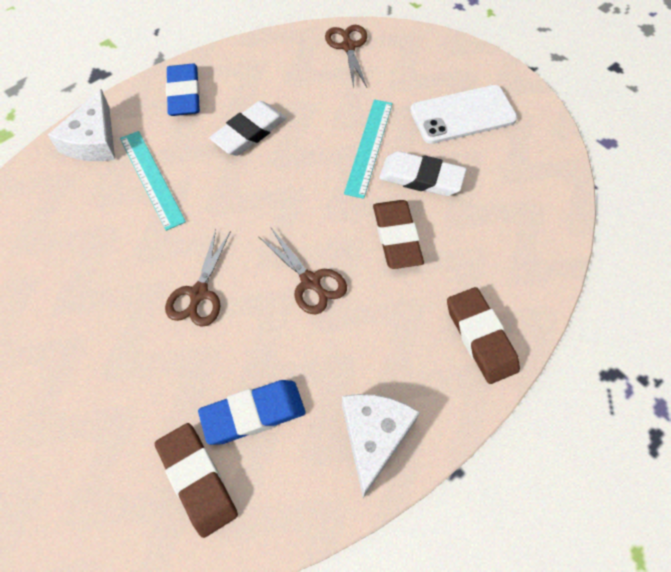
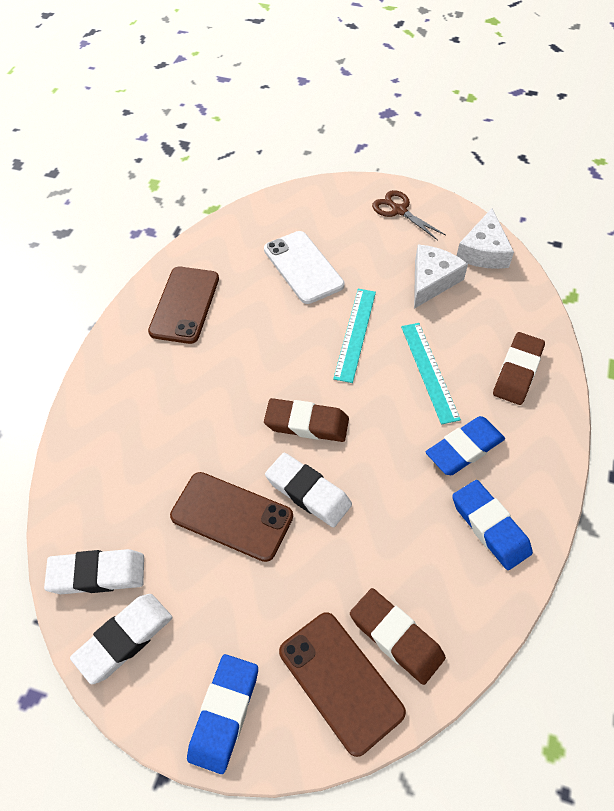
blue eraser: 2 -> 3
brown phone: 0 -> 3
brown scissors: 3 -> 1
white eraser: 2 -> 3

